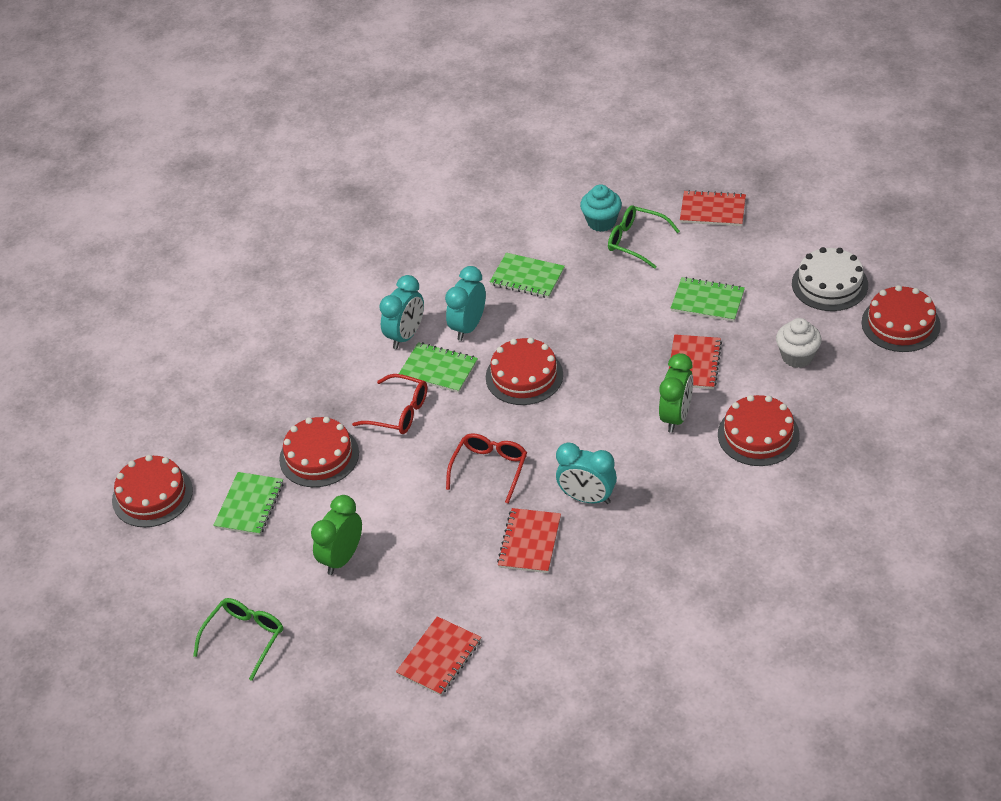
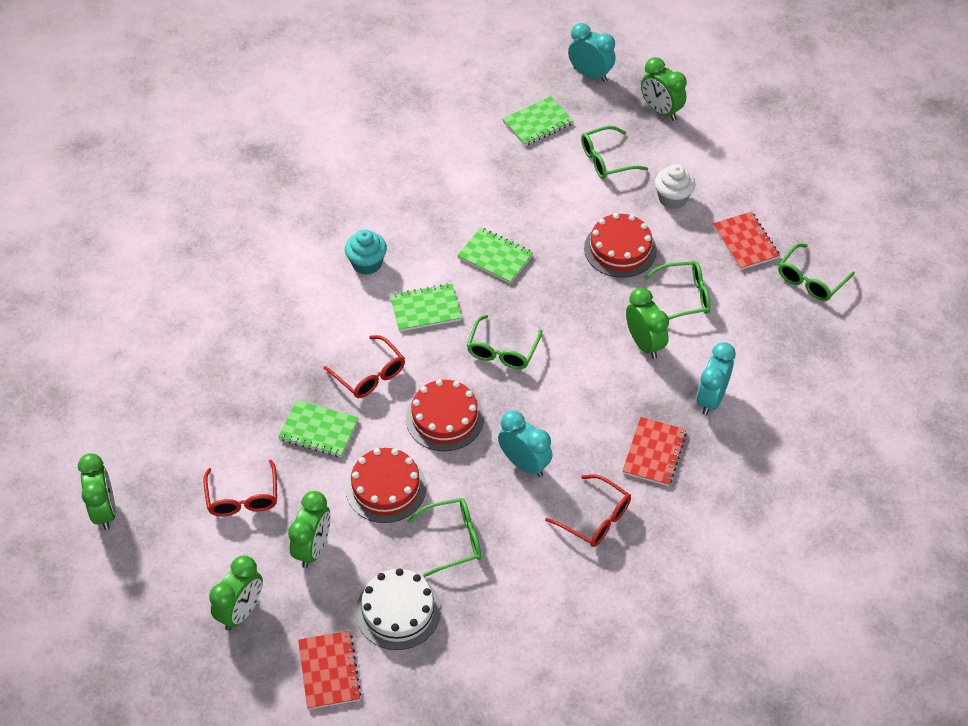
green clock: 2 -> 5
green glasses: 2 -> 5
red cake: 5 -> 3
red glasses: 2 -> 3
red notebook: 4 -> 3

